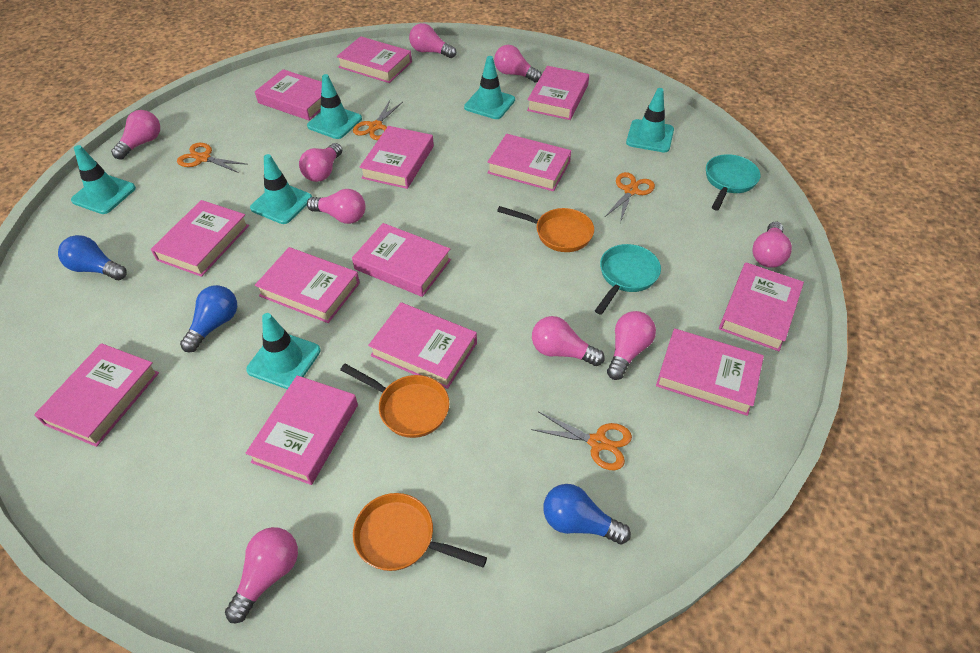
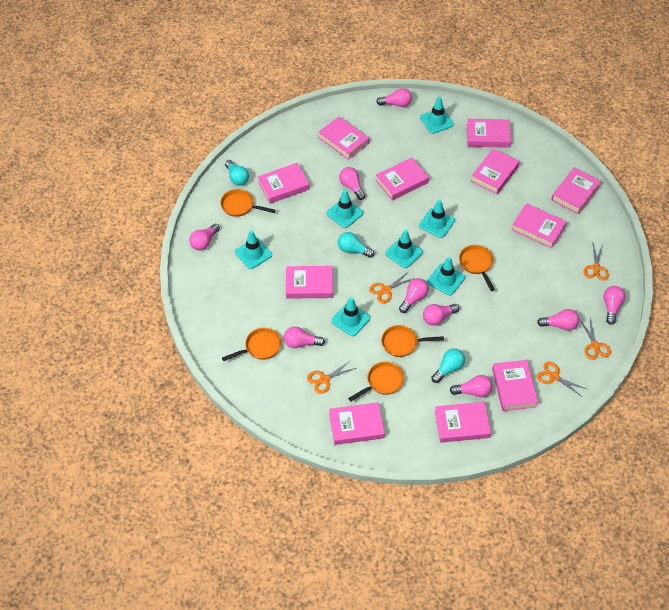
blue light bulb: 3 -> 0
orange pan: 3 -> 5
orange scissors: 4 -> 5
pink book: 13 -> 11
turquoise light bulb: 0 -> 3
turquoise pan: 2 -> 0
turquoise traffic cone: 6 -> 7

